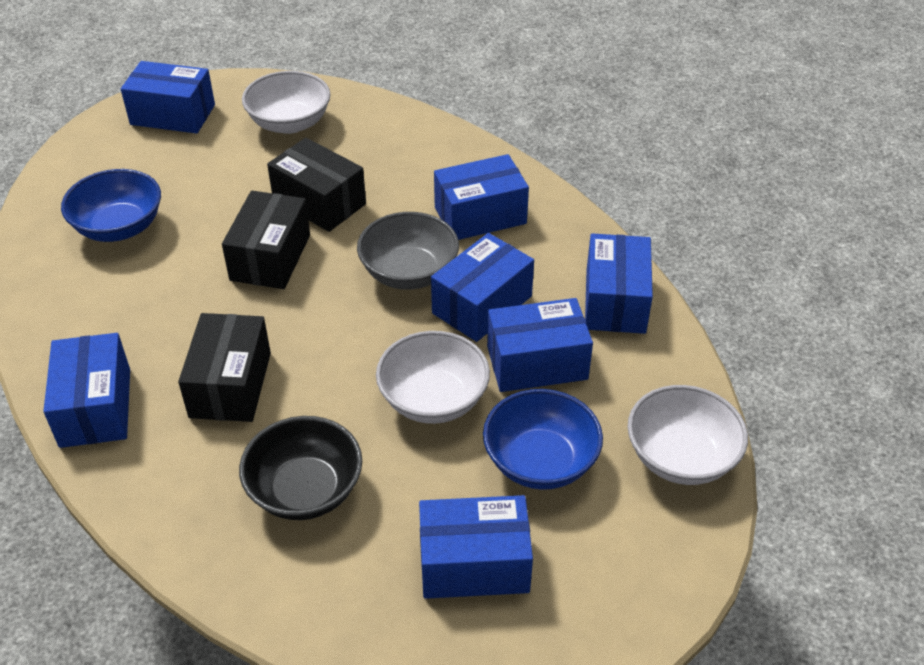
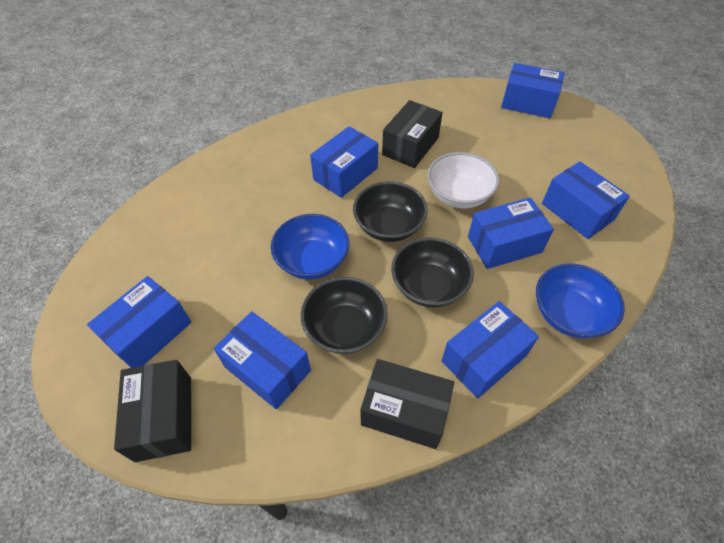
black bowl: 1 -> 3
grey bowl: 1 -> 0
white bowl: 3 -> 1

